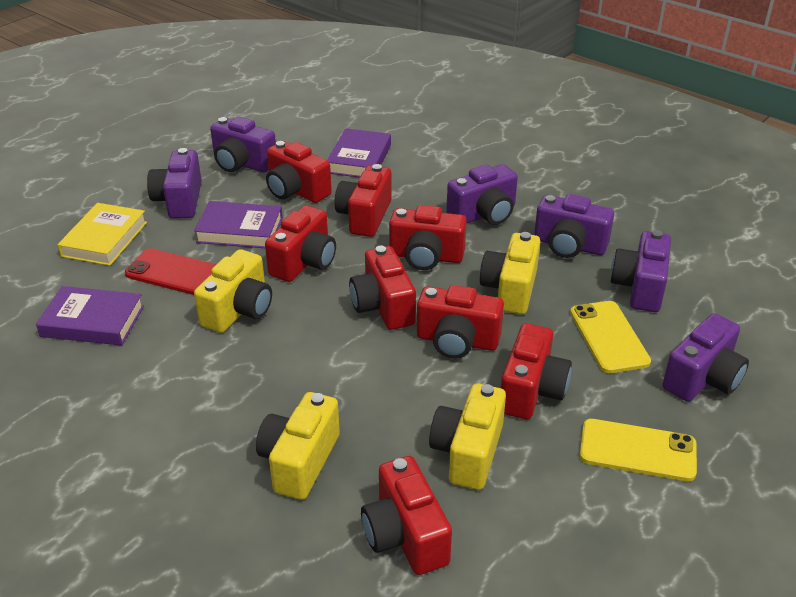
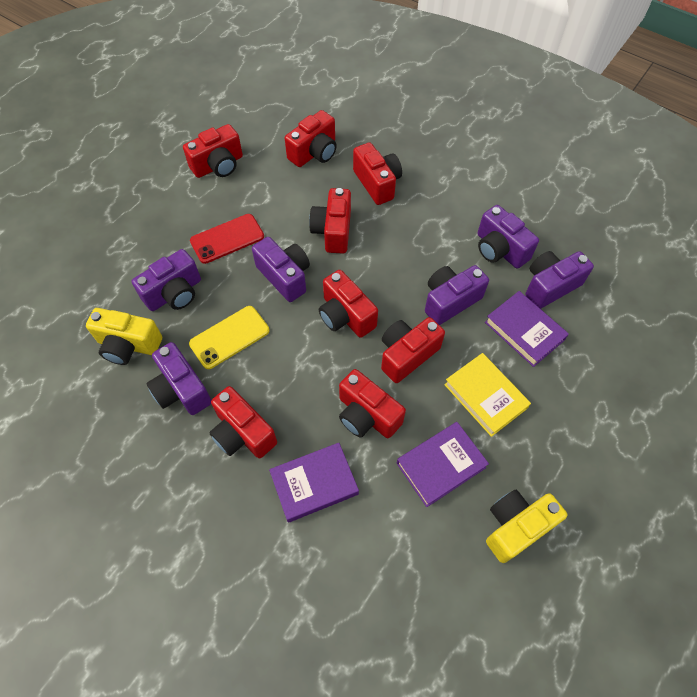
yellow camera: 4 -> 2
yellow phone: 2 -> 1

